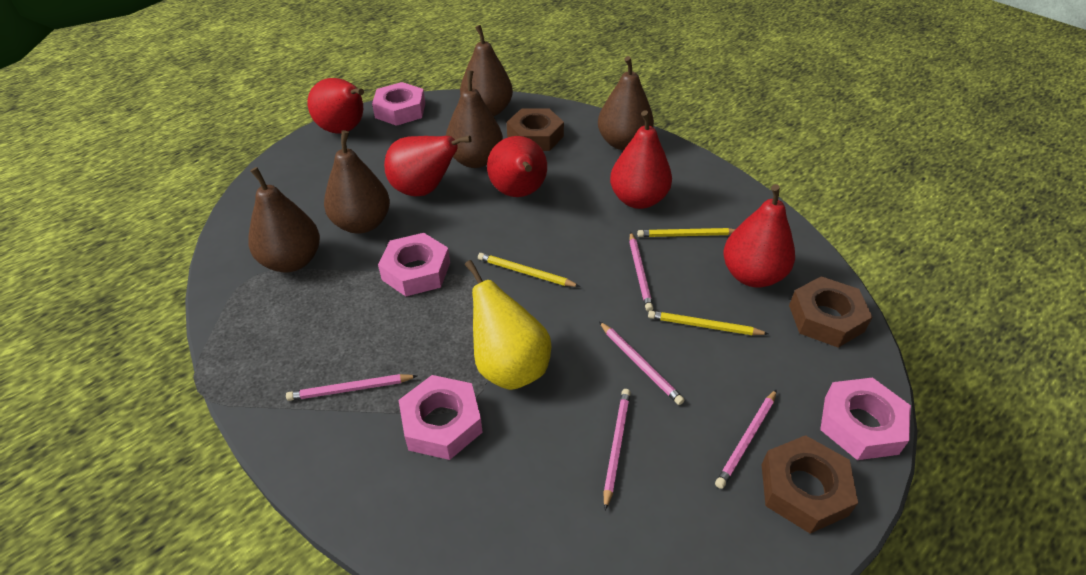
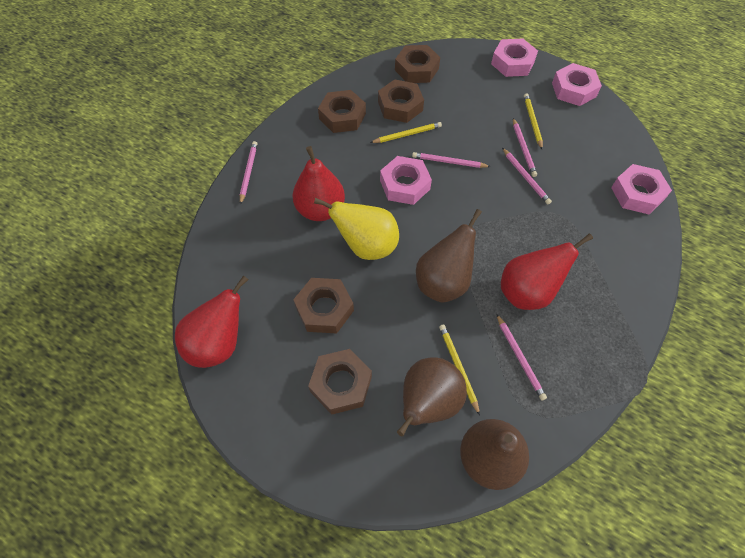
brown nut: 3 -> 5
brown pear: 5 -> 3
red pear: 5 -> 3

